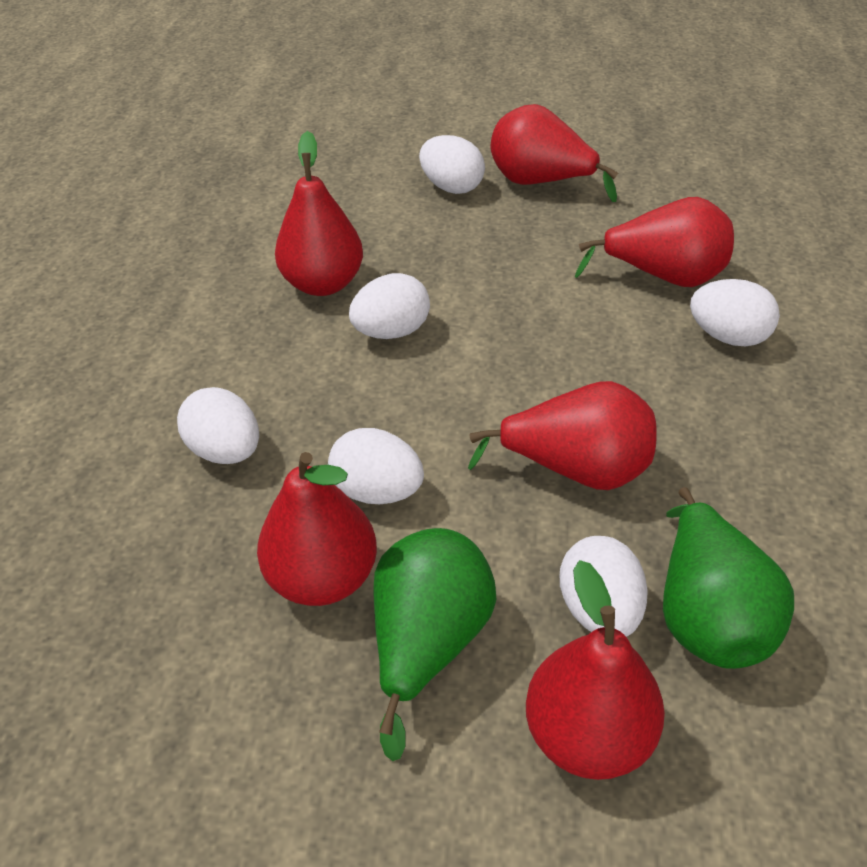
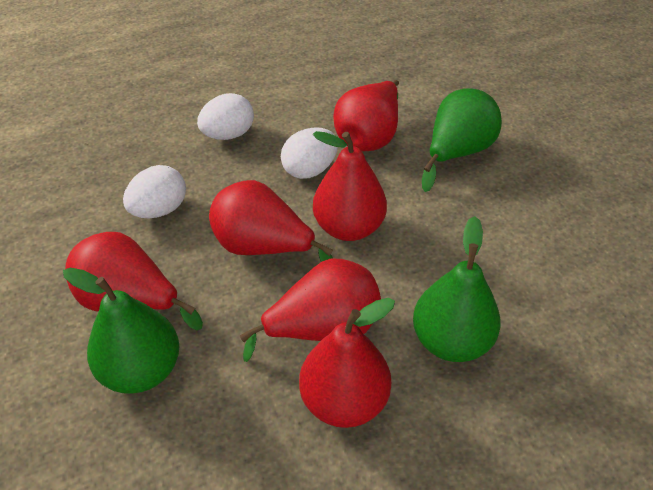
green pear: 2 -> 3
white egg: 6 -> 3

